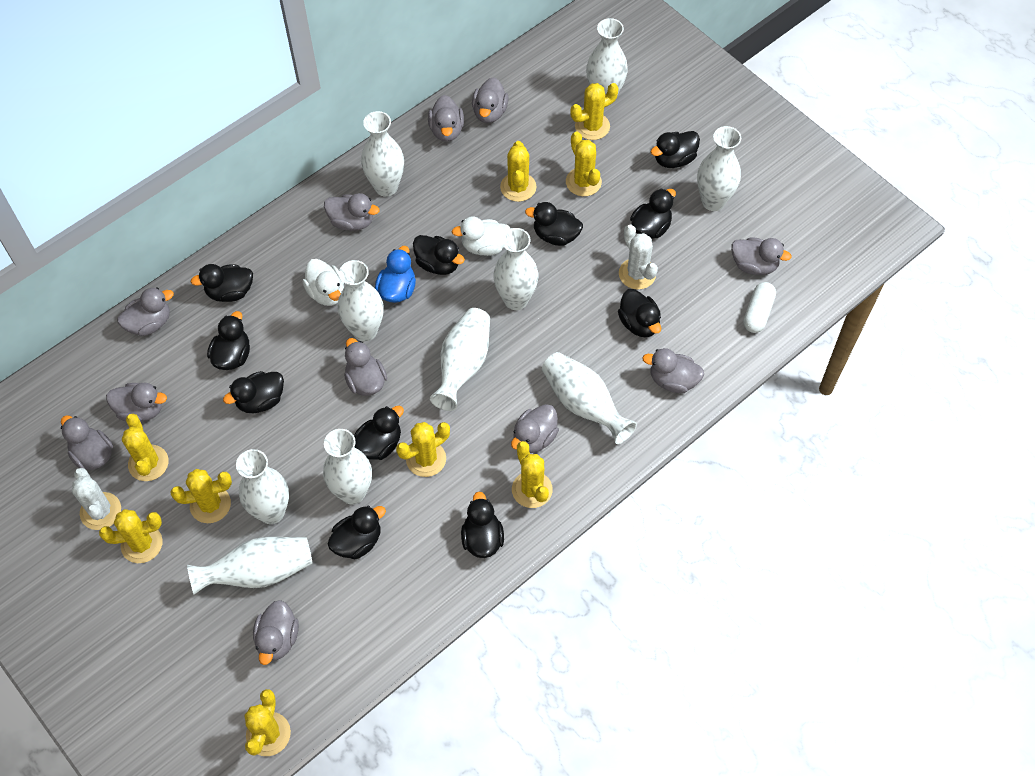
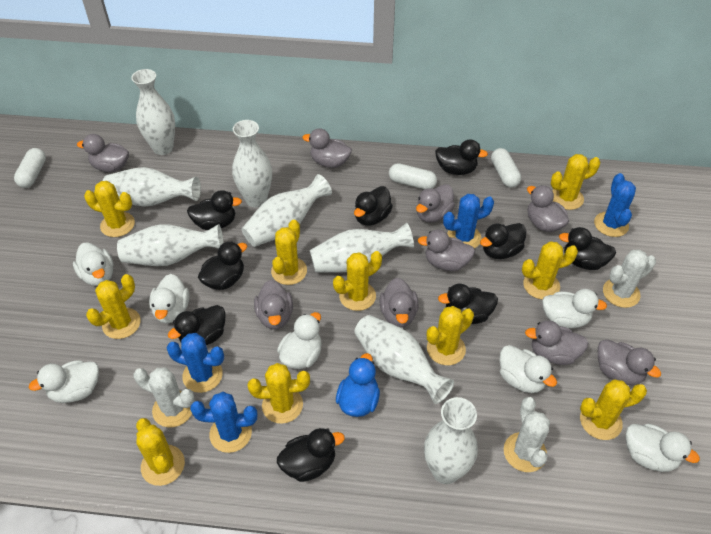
black duck: 11 -> 9
blue cactus: 0 -> 4
grey duck: 11 -> 9
white cactus: 2 -> 3
white capsule: 1 -> 3
white duck: 2 -> 7
white vase: 10 -> 8
yellow cactus: 9 -> 10

